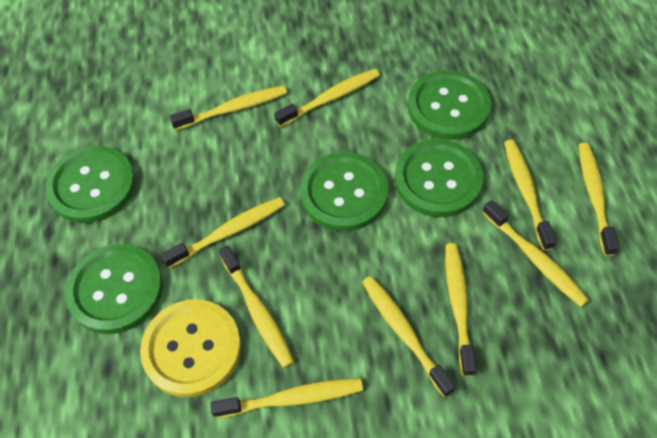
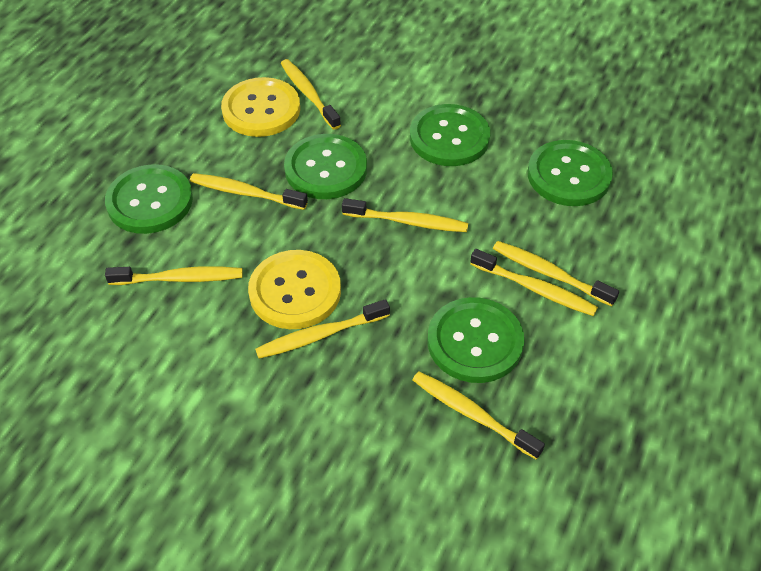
yellow button: 1 -> 2
yellow toothbrush: 10 -> 8

